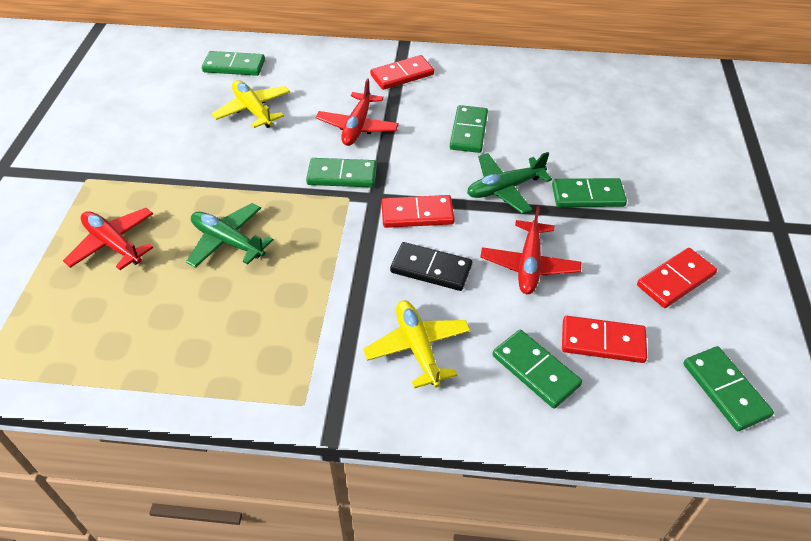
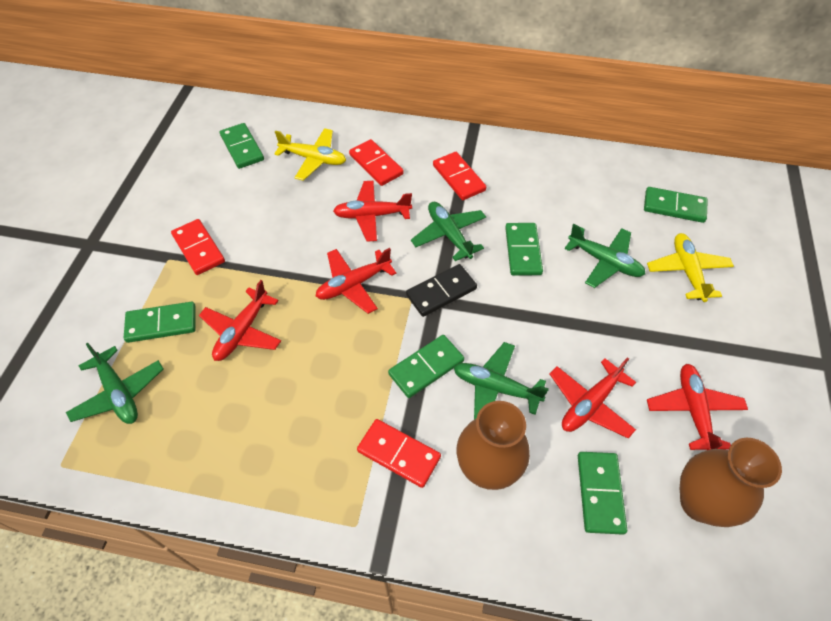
brown vase: 0 -> 2
green plane: 2 -> 4
red plane: 3 -> 5

